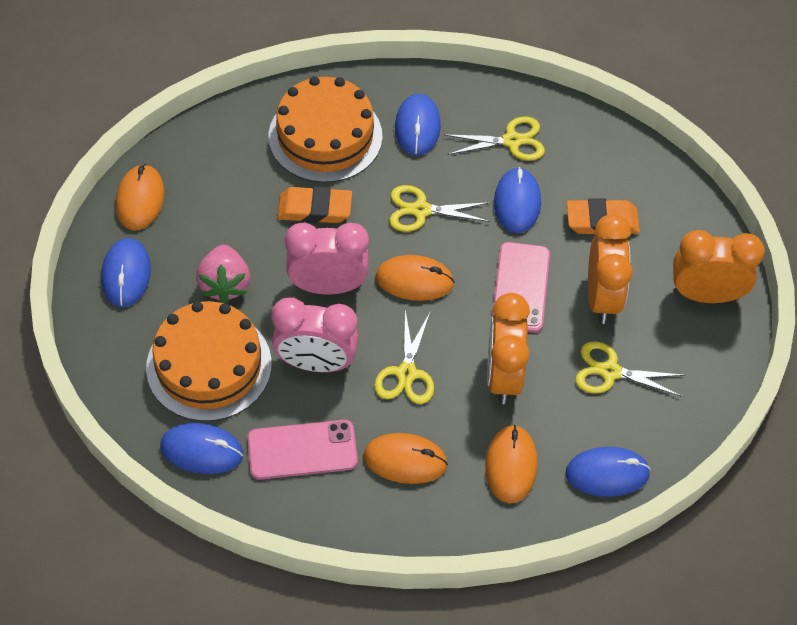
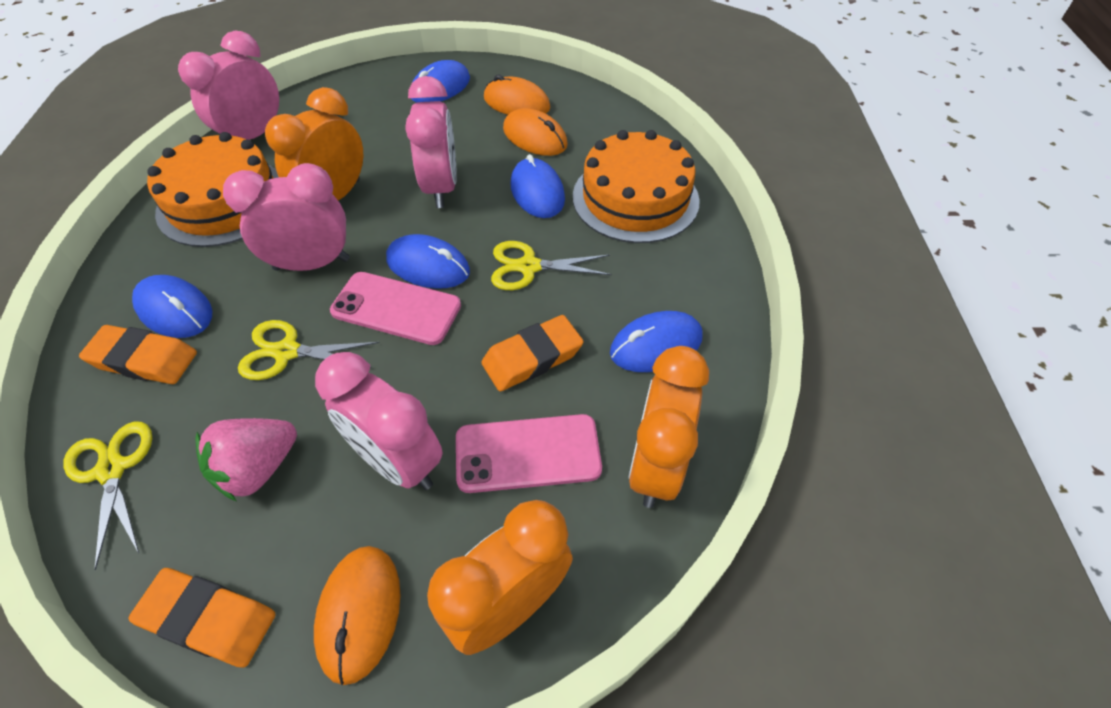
orange eraser: 2 -> 3
orange mouse: 4 -> 3
pink clock: 2 -> 4
yellow scissors: 4 -> 3

